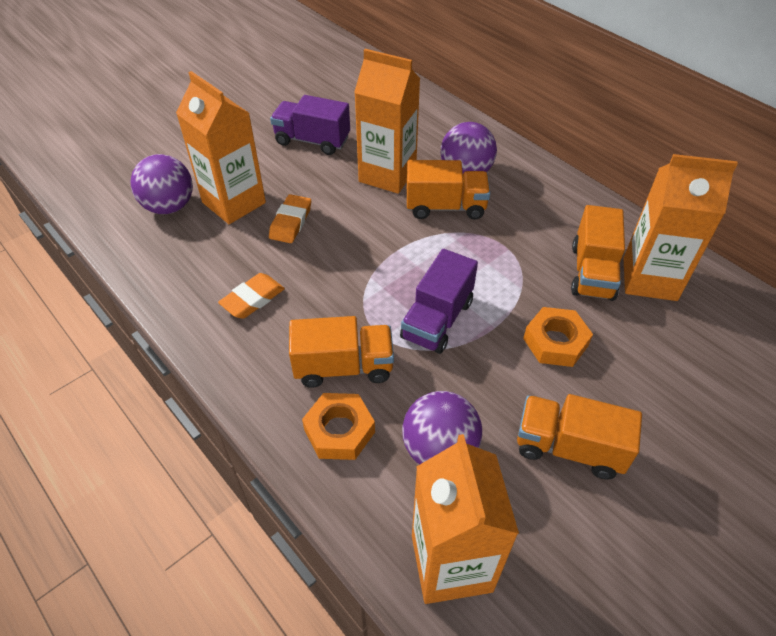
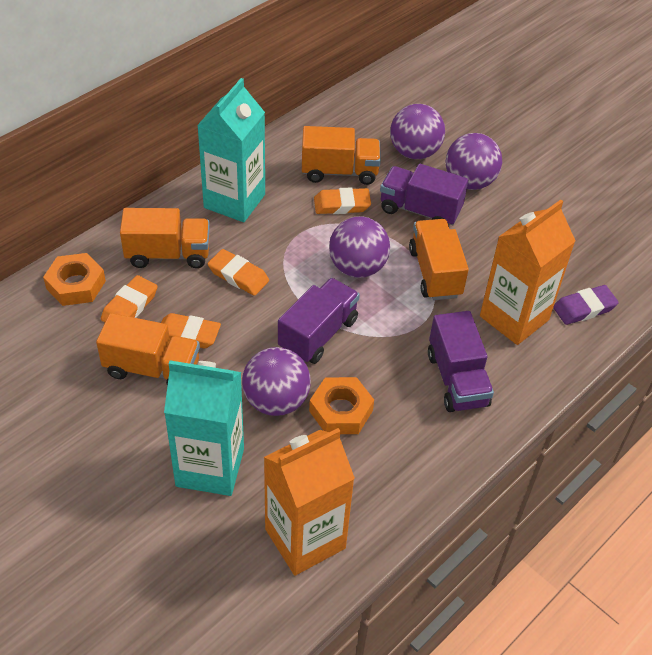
orange carton: 4 -> 2
orange eraser: 2 -> 4
purple ball: 3 -> 4
purple eraser: 0 -> 1
purple truck: 2 -> 3
turquoise carton: 0 -> 2

